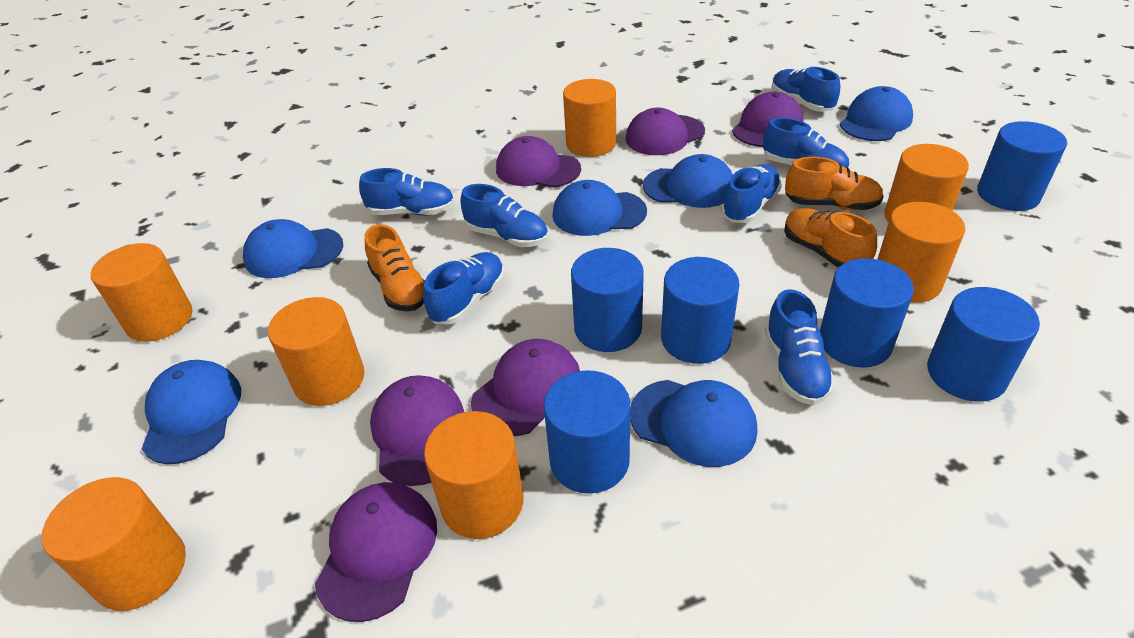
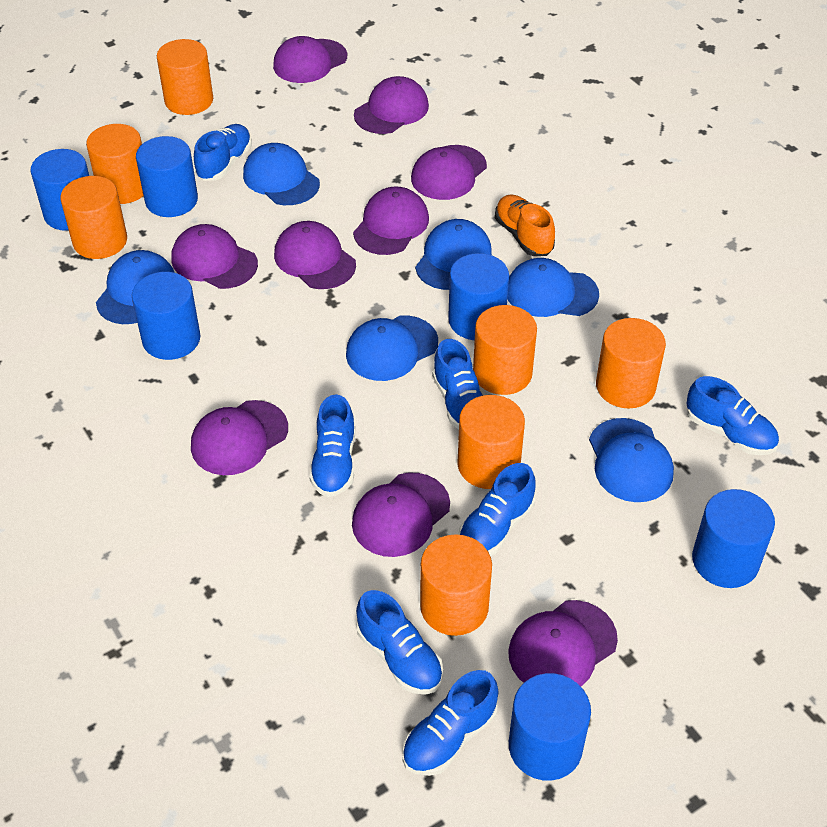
orange shoe: 3 -> 1
purple cap: 6 -> 9

